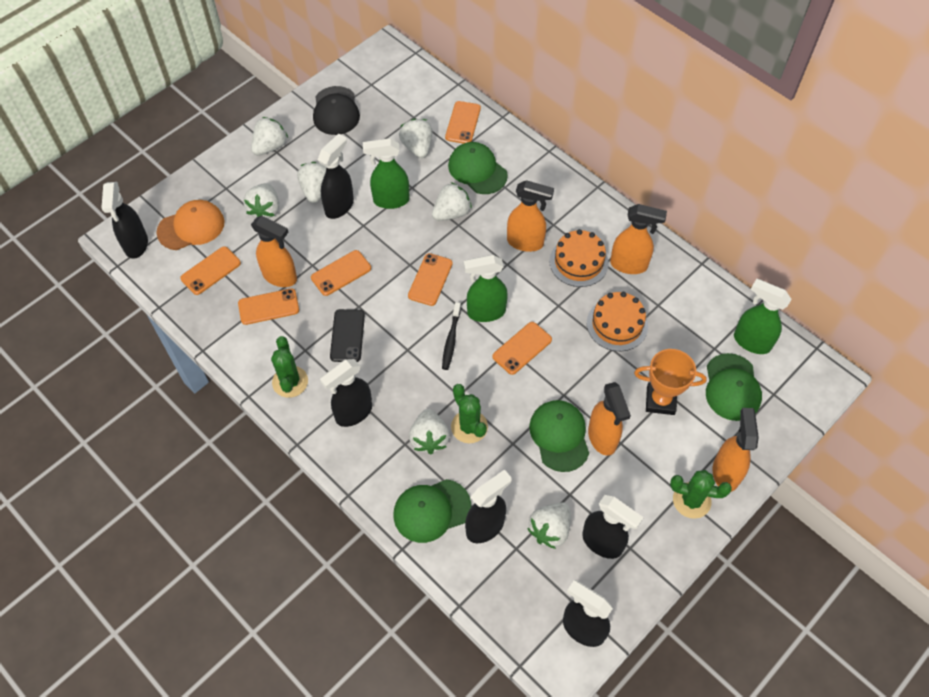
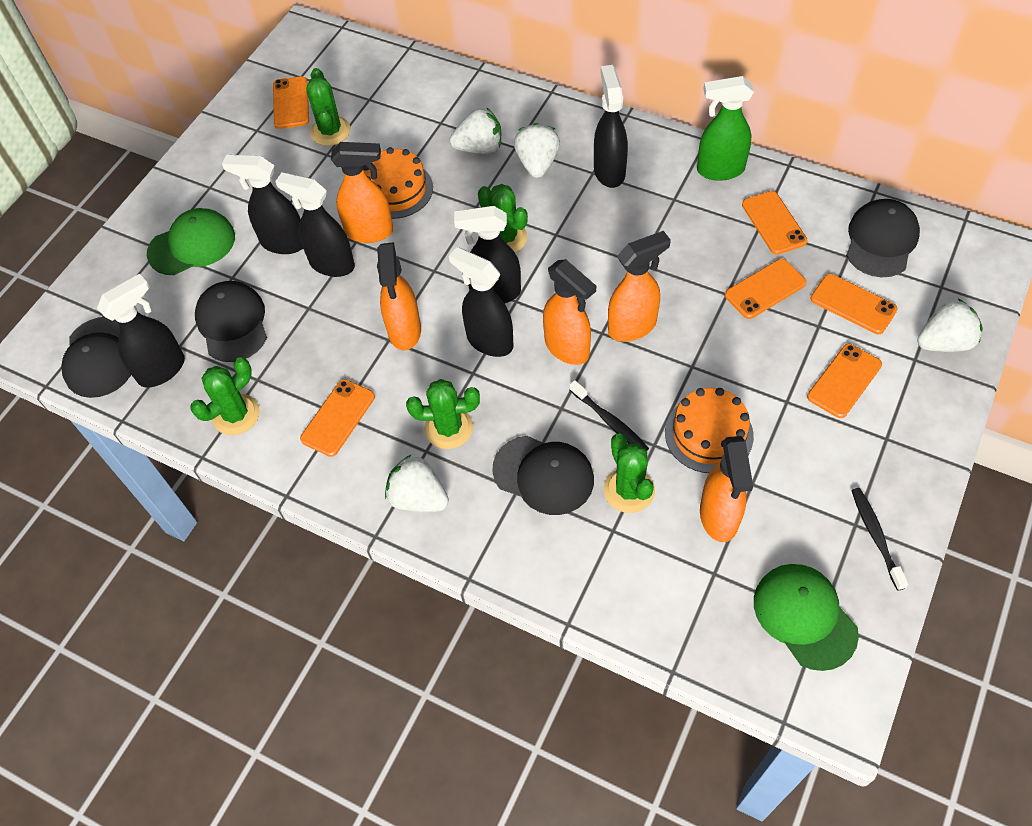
black cap: 1 -> 4
black phone: 1 -> 0
black toothbrush: 1 -> 2
green cactus: 3 -> 5
green cap: 4 -> 2
green spray bottle: 3 -> 1
orange cap: 1 -> 0
orange trophy: 1 -> 0
white strawberry: 7 -> 4

